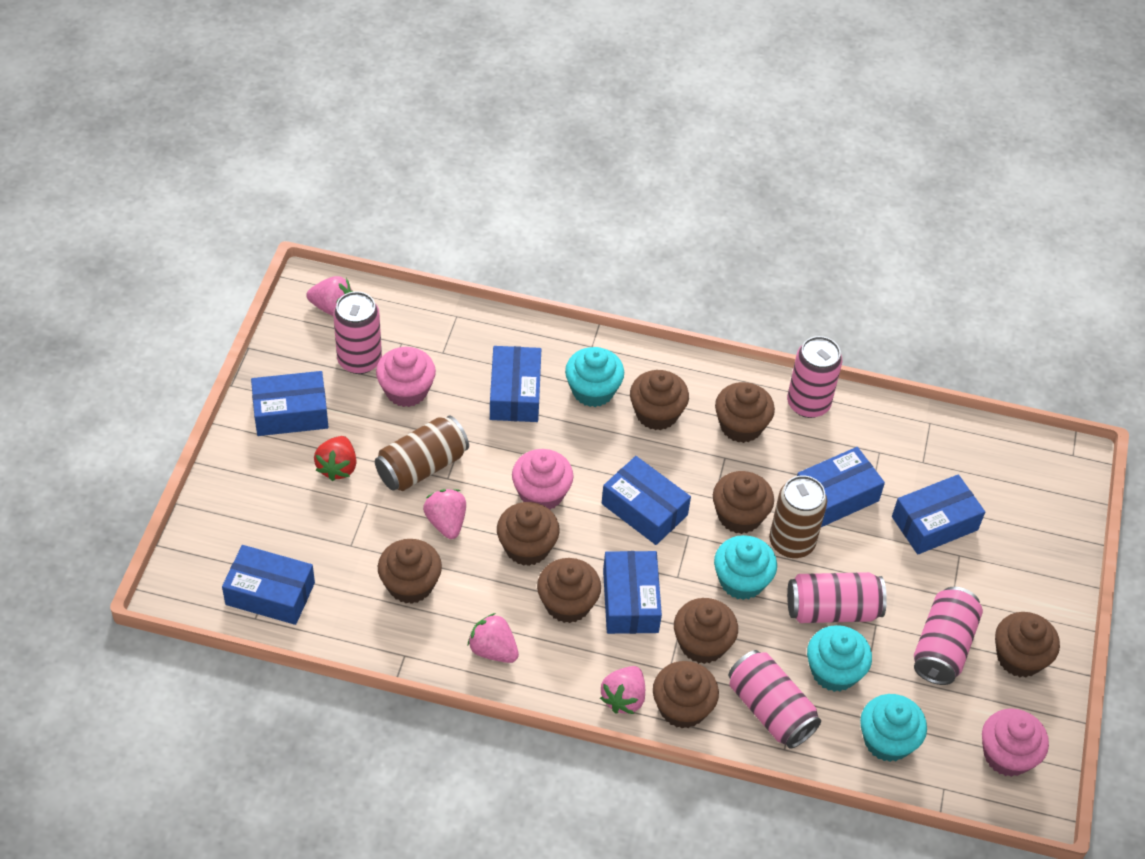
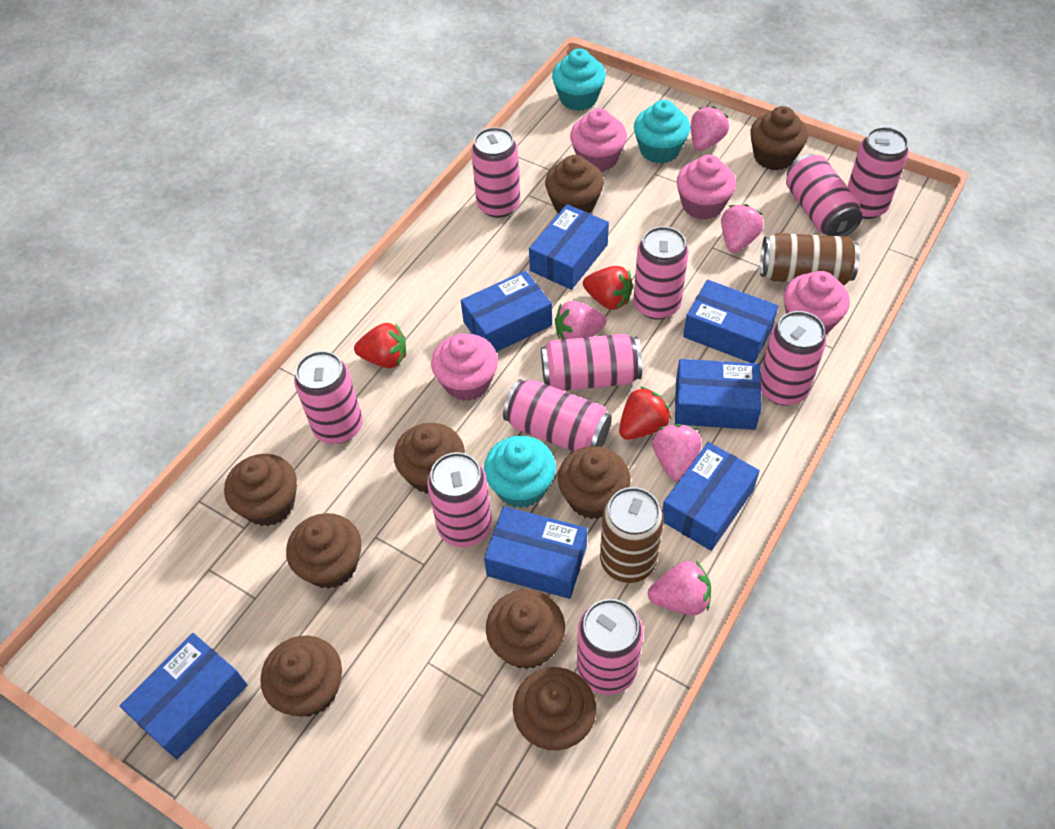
pink can: 5 -> 10
pink cupcake: 3 -> 4
pink strawberry: 4 -> 5
red strawberry: 1 -> 3
turquoise cupcake: 4 -> 3

